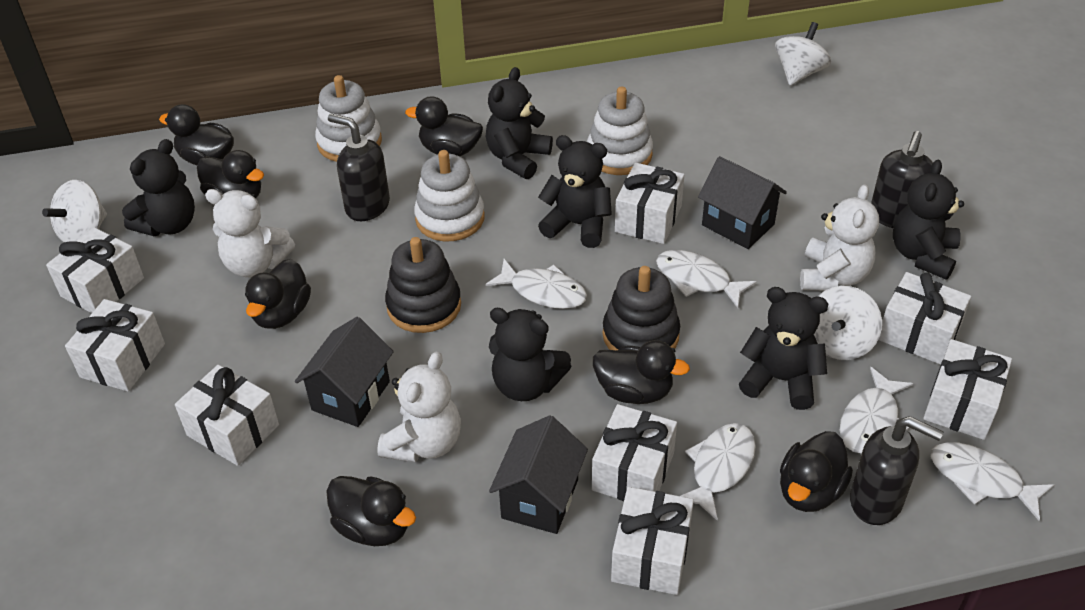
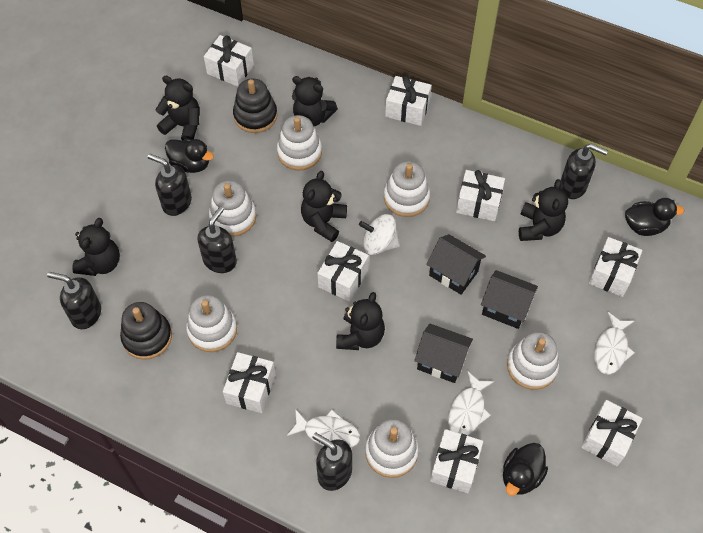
black duck: 7 -> 3
black soap dispenser: 3 -> 5
white fish: 5 -> 3
white spinning top: 3 -> 1
white stacking toy: 3 -> 6
white teddy bear: 3 -> 0

